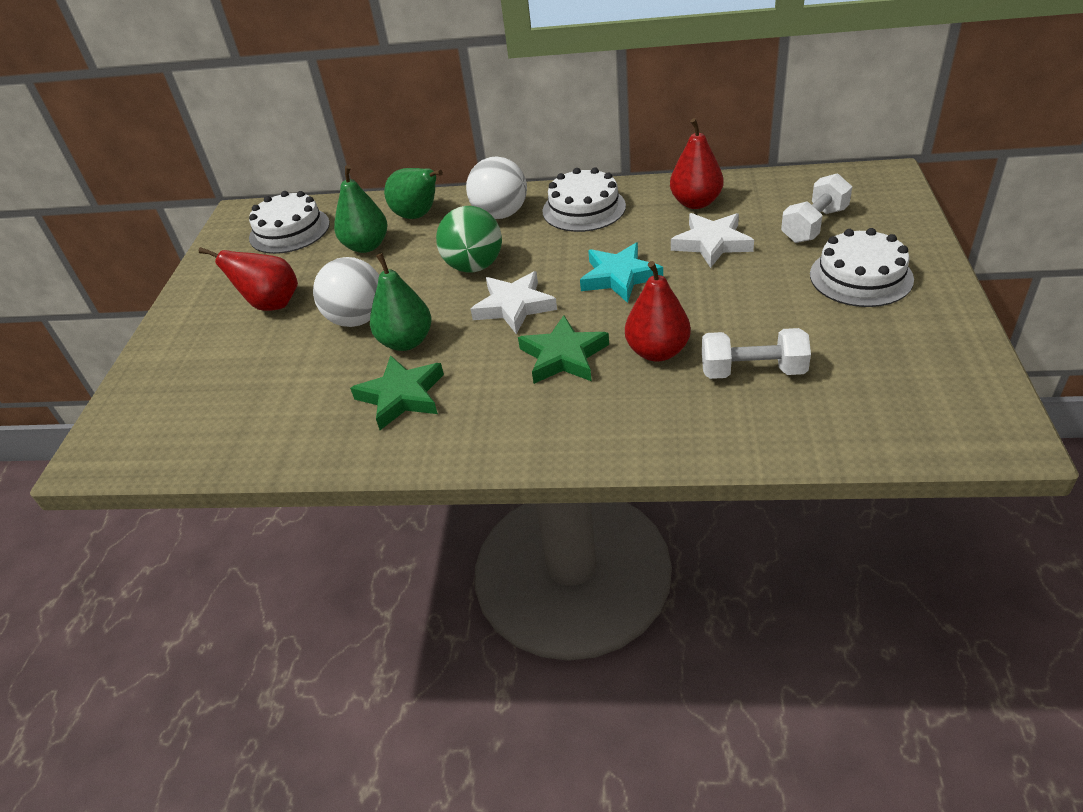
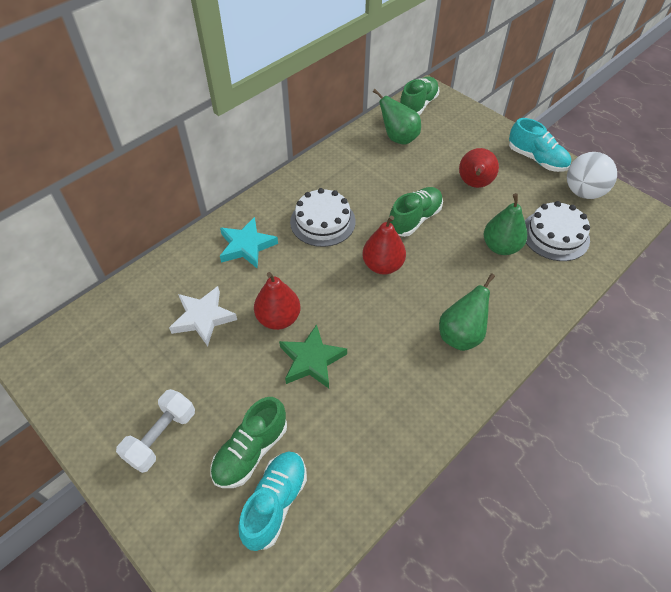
green ball: 1 -> 0
green shoe: 0 -> 3
green star: 2 -> 1
turquoise shoe: 0 -> 2
white ball: 2 -> 1
white cake: 3 -> 2
white dumbbell: 2 -> 1
white star: 2 -> 1

